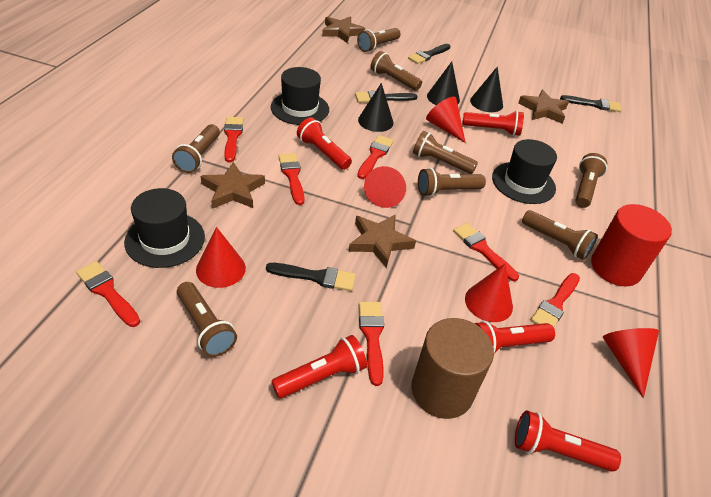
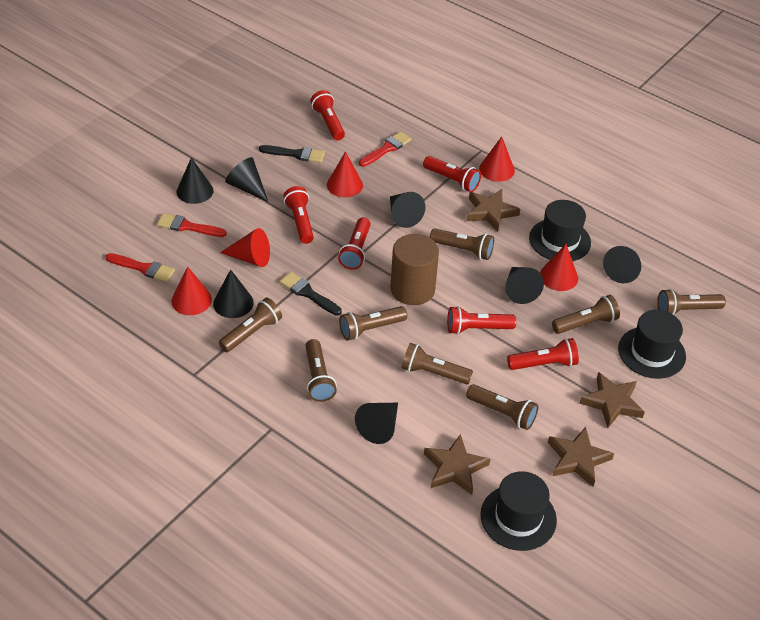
black brush: 4 -> 2
black cone: 3 -> 7
red brush: 7 -> 3
red cylinder: 1 -> 0
red flashlight: 5 -> 6

